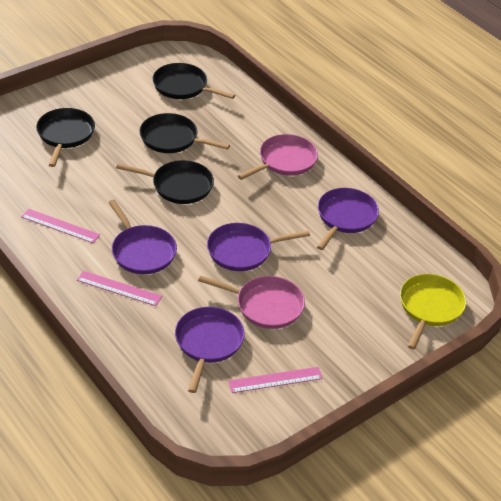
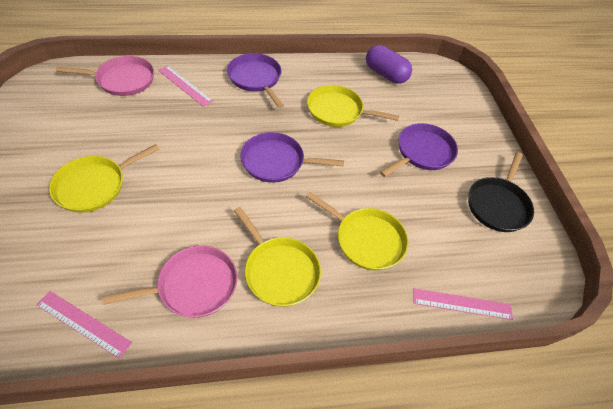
black pan: 4 -> 1
purple capsule: 0 -> 1
purple pan: 4 -> 3
yellow pan: 1 -> 4

